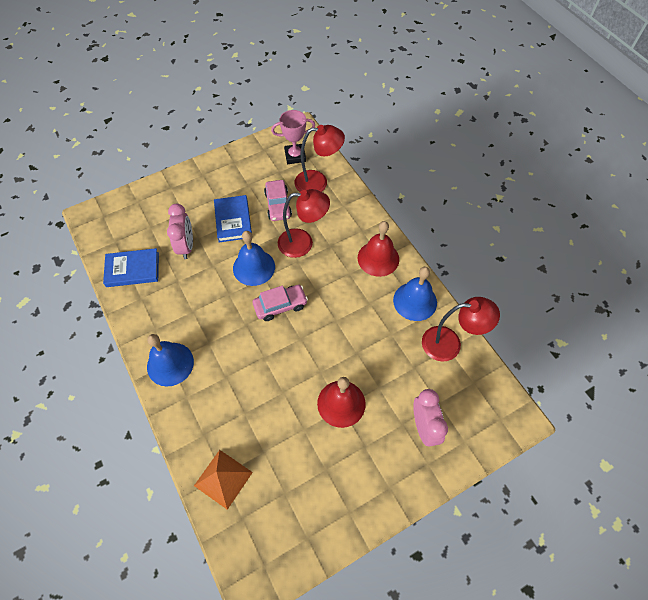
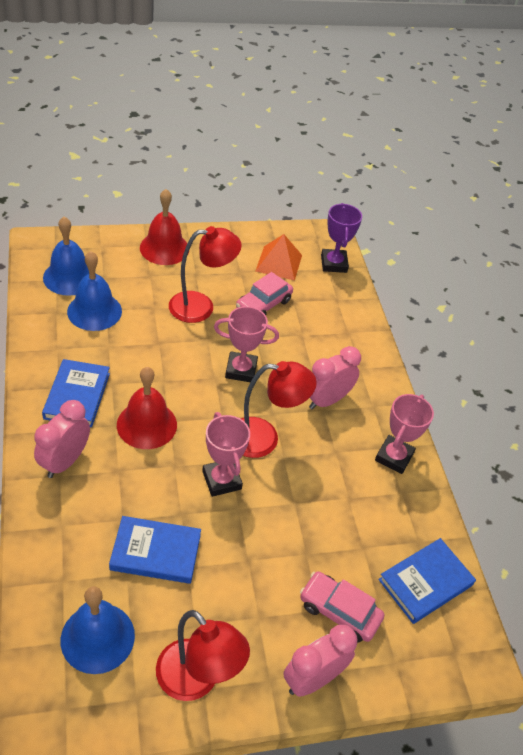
blue book: 2 -> 3
pink clock: 2 -> 3
pink trophy: 1 -> 3
purple trophy: 0 -> 1

